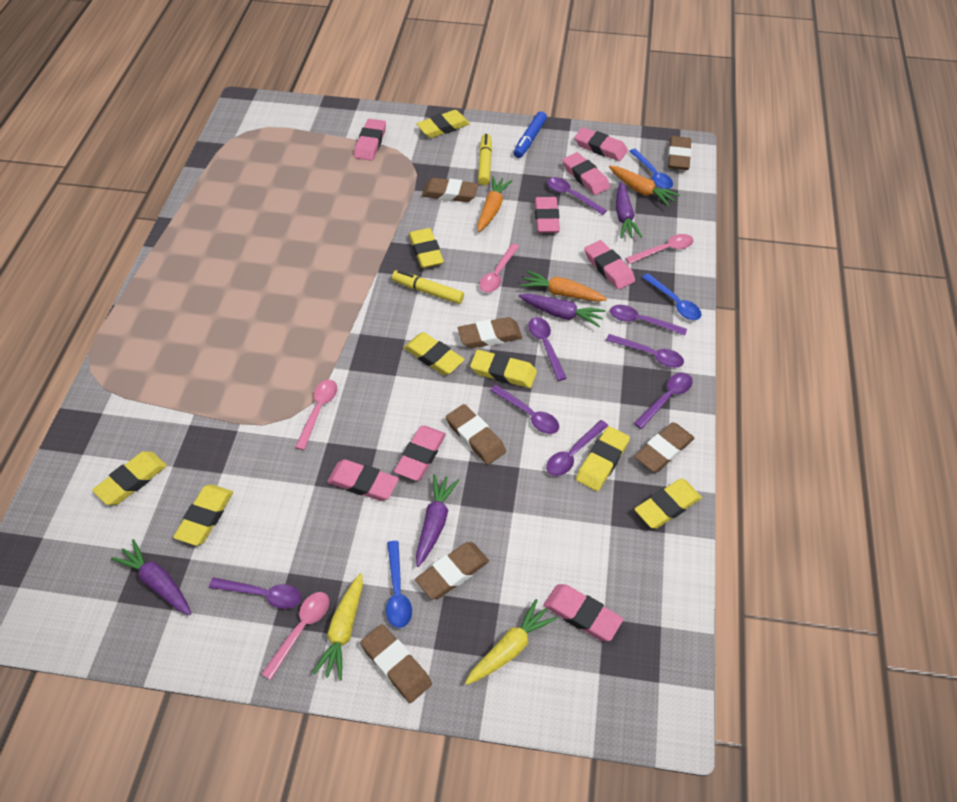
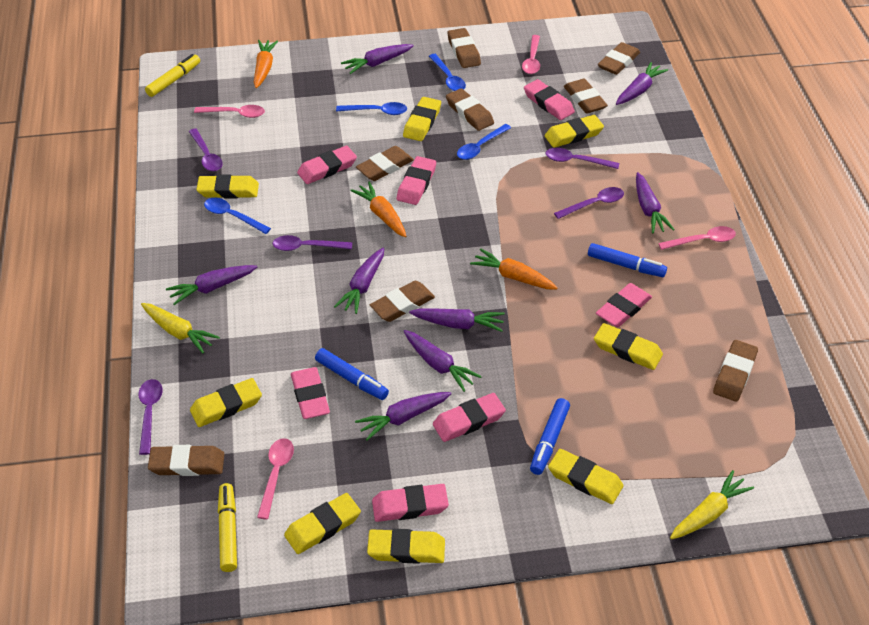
blue marker: 1 -> 3
blue spoon: 3 -> 4
brown eraser: 7 -> 8
pink eraser: 8 -> 7
purple carrot: 4 -> 8
purple spoon: 8 -> 5

